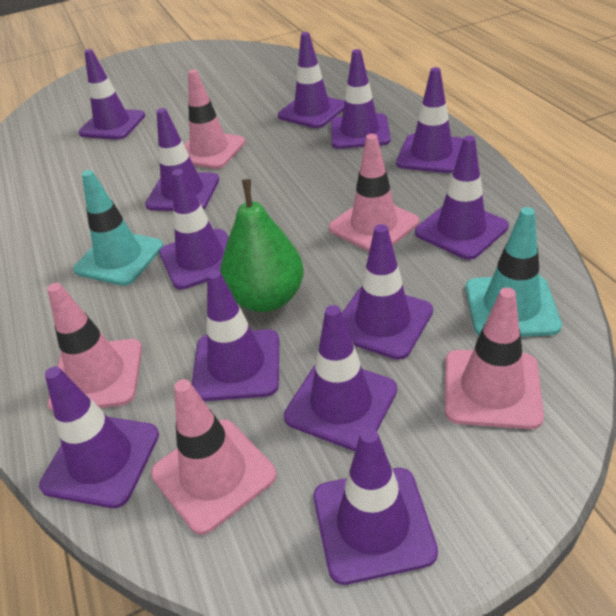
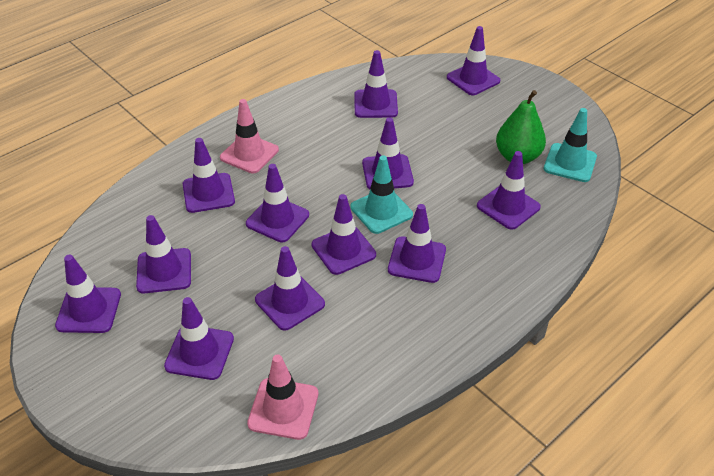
pink traffic cone: 5 -> 2

